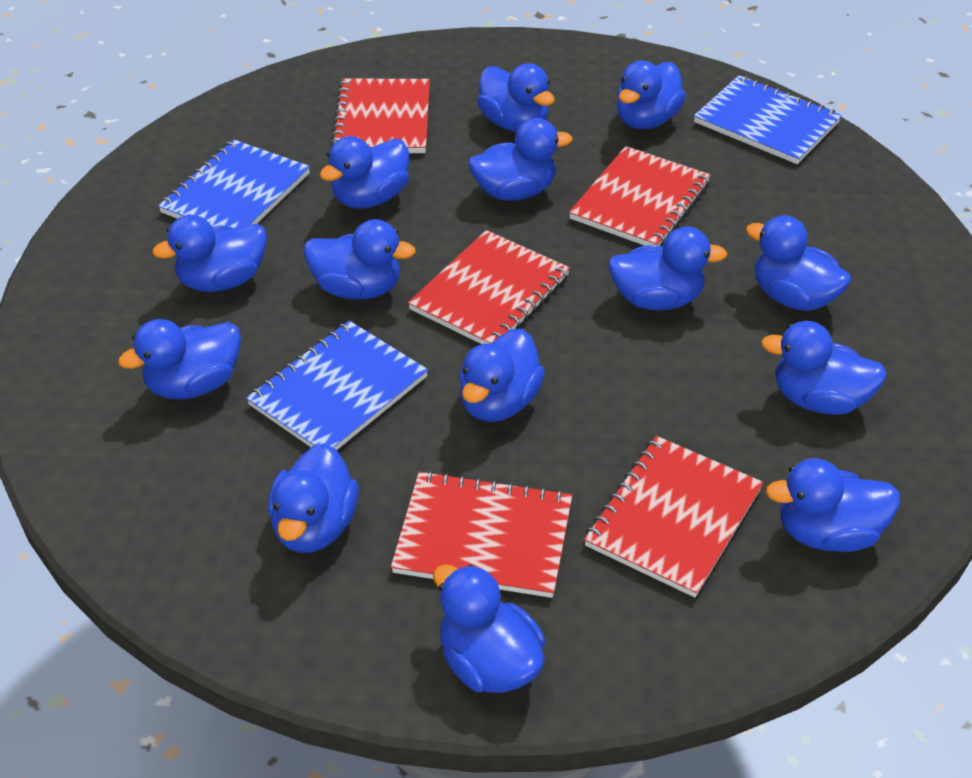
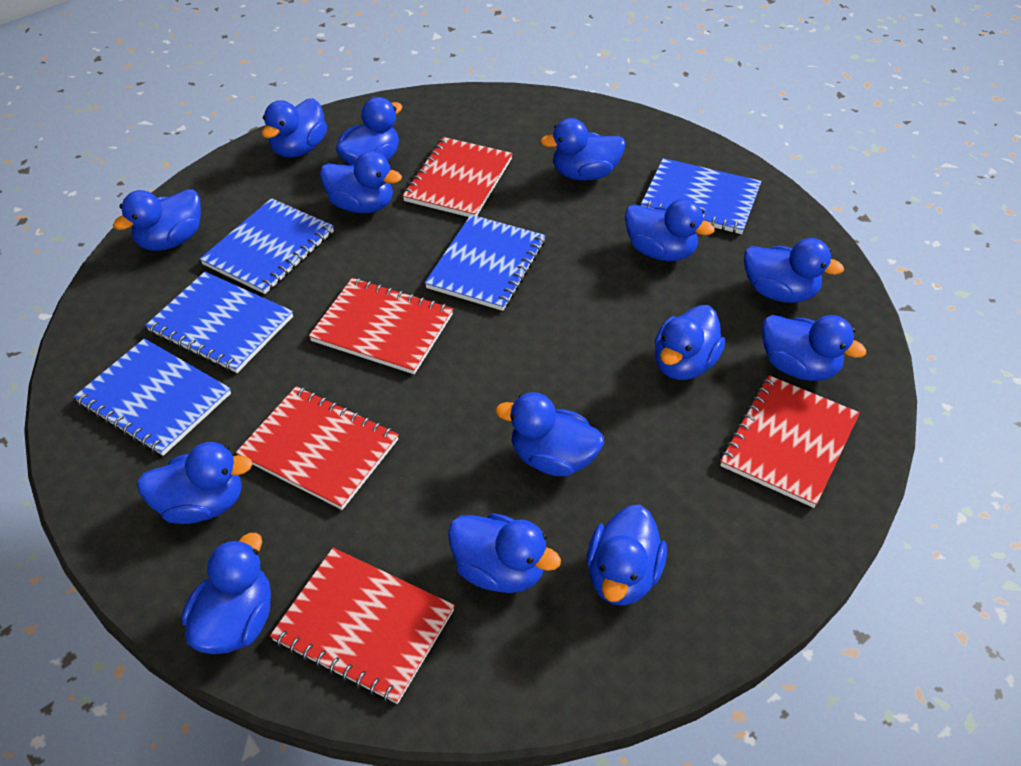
blue notebook: 3 -> 5

